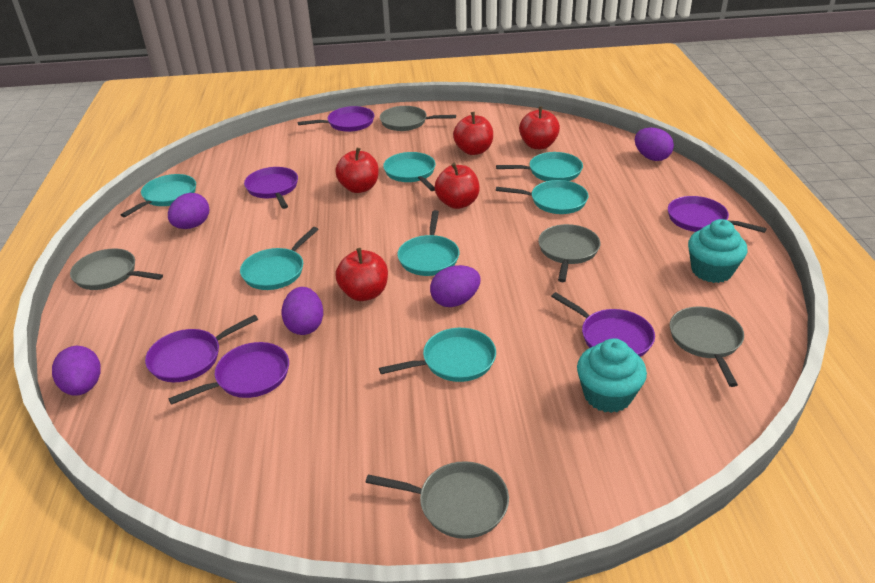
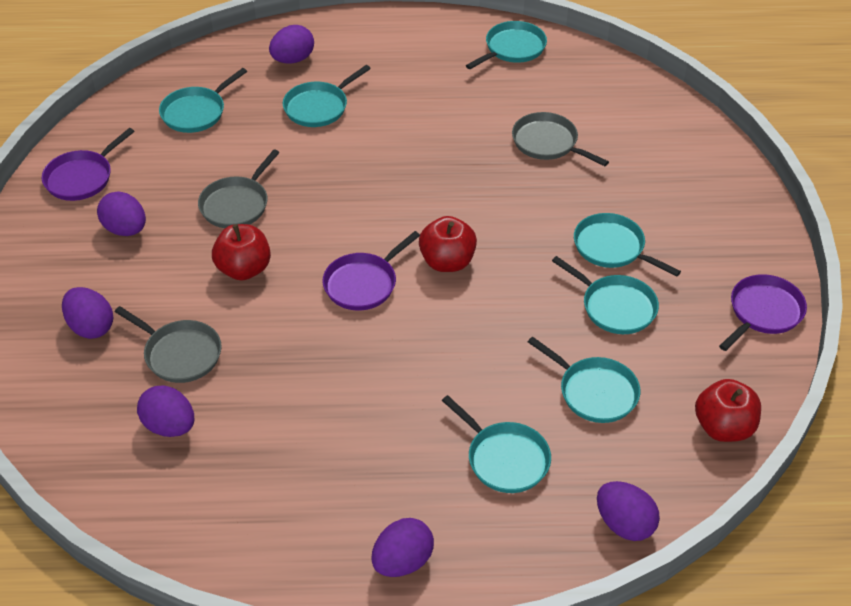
grey pan: 5 -> 3
purple egg: 5 -> 6
purple pan: 6 -> 3
red apple: 5 -> 3
turquoise cupcake: 2 -> 0

